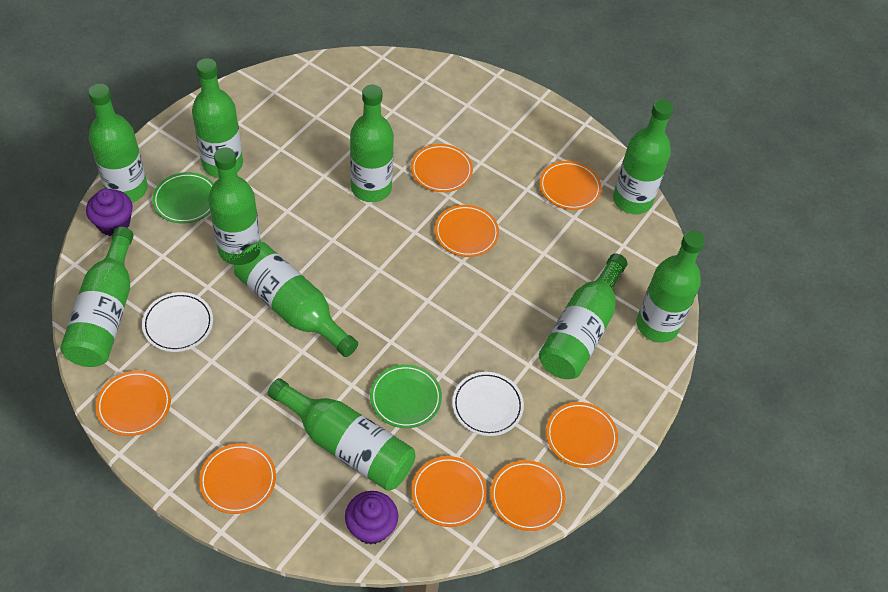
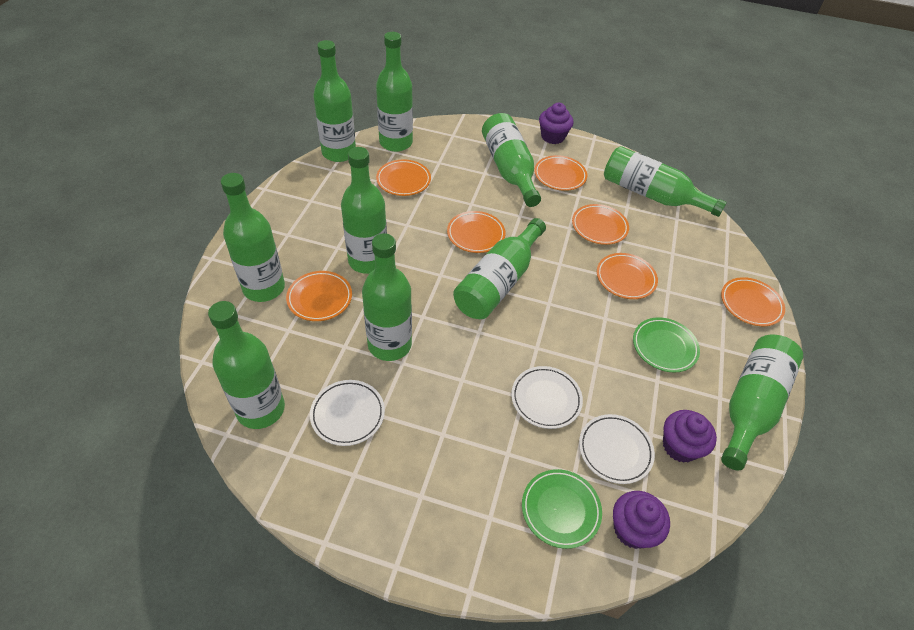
orange plate: 8 -> 7
purple cupcake: 2 -> 3
white plate: 2 -> 3

